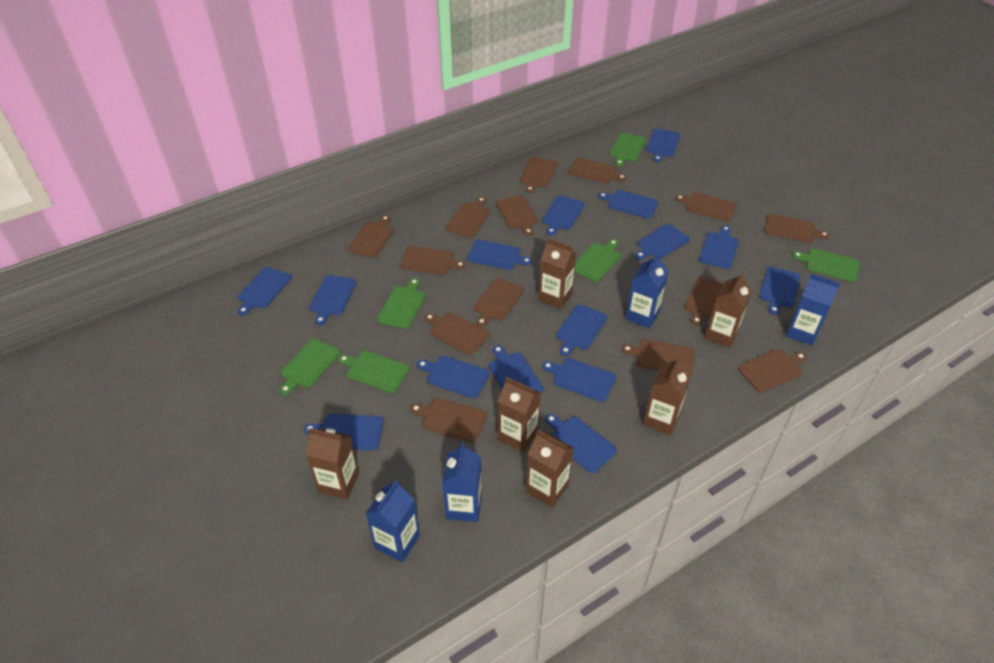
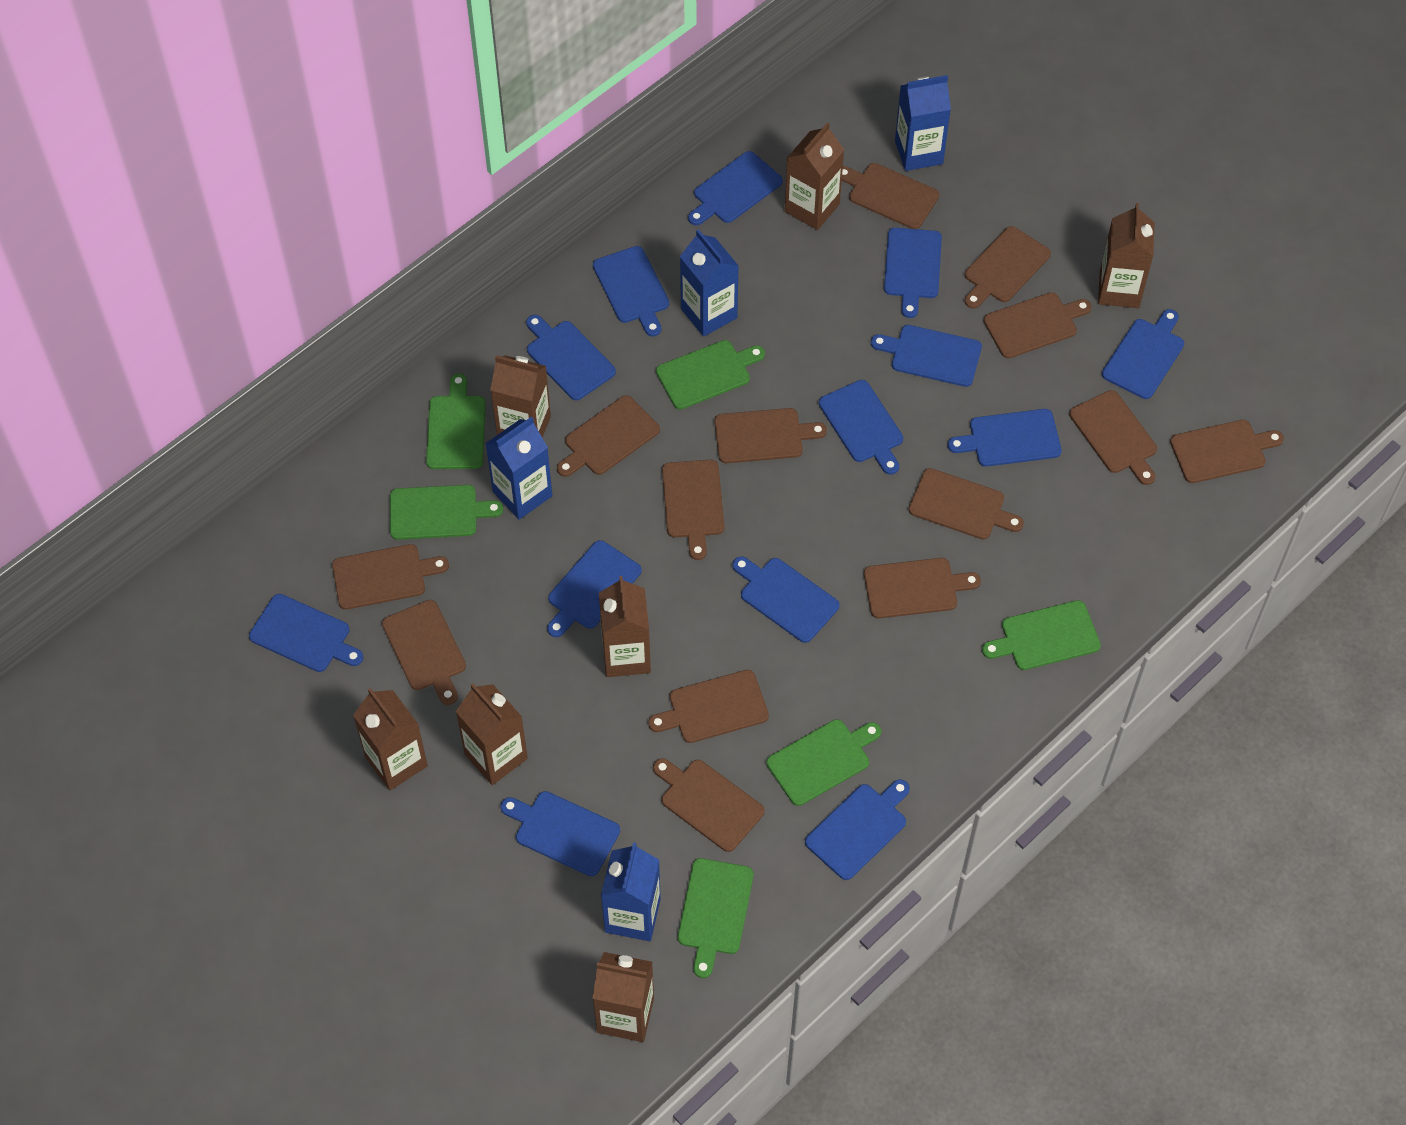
blue cutting board: 15 -> 13
brown carton: 6 -> 7

